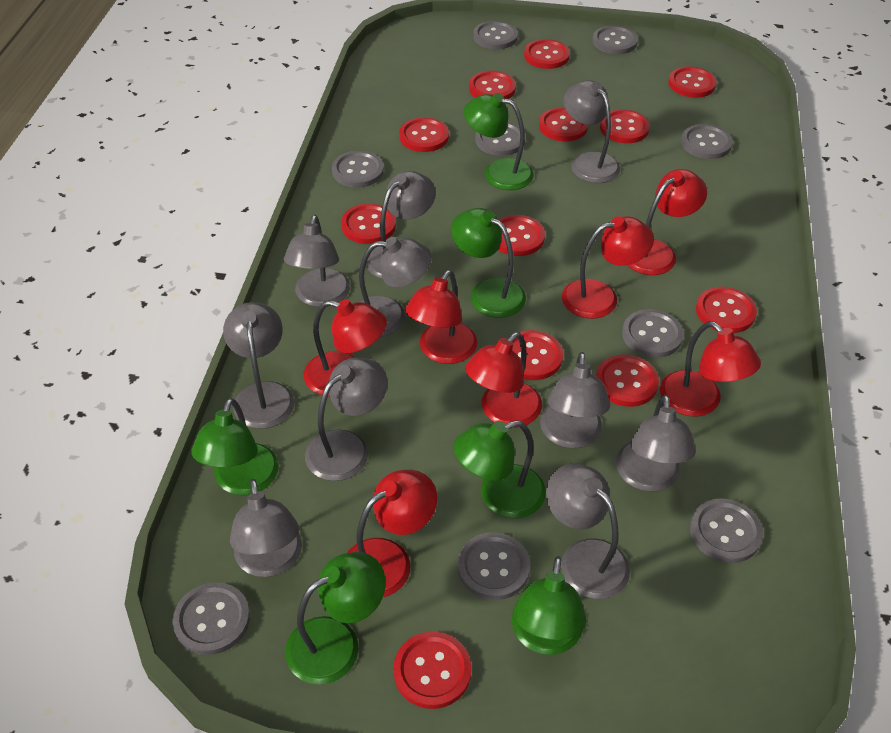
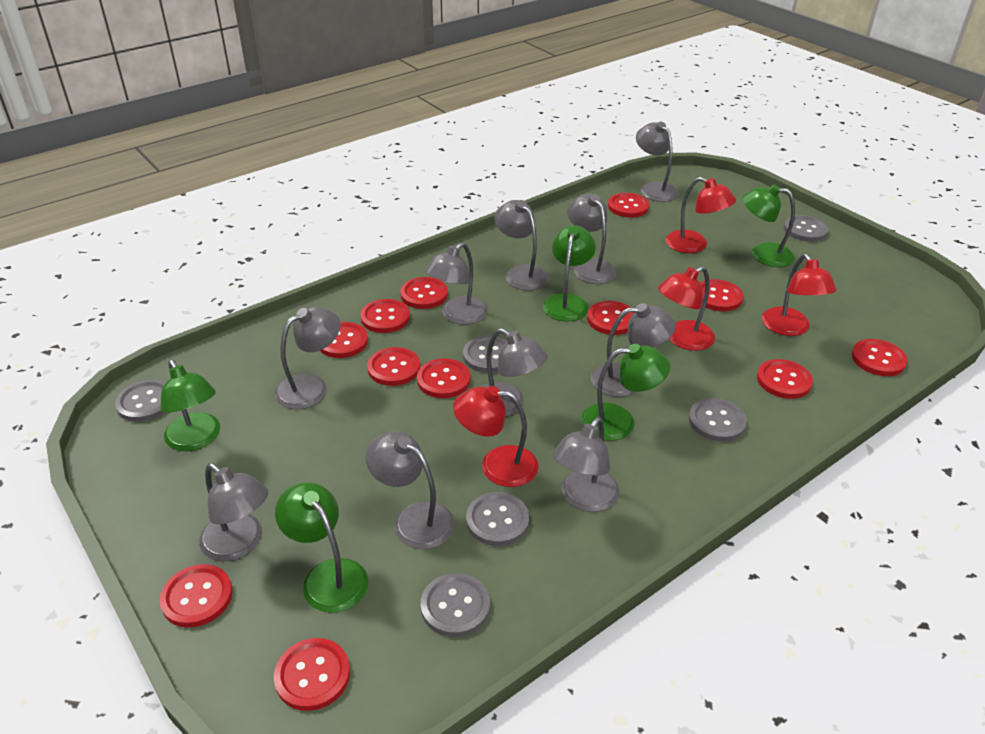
green lamp: 6 -> 5
grey button: 9 -> 6
red lamp: 7 -> 4

